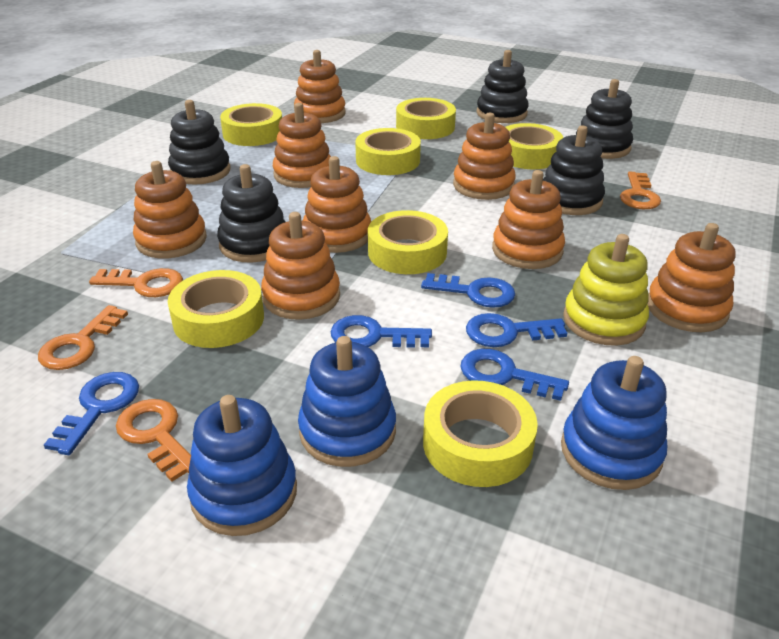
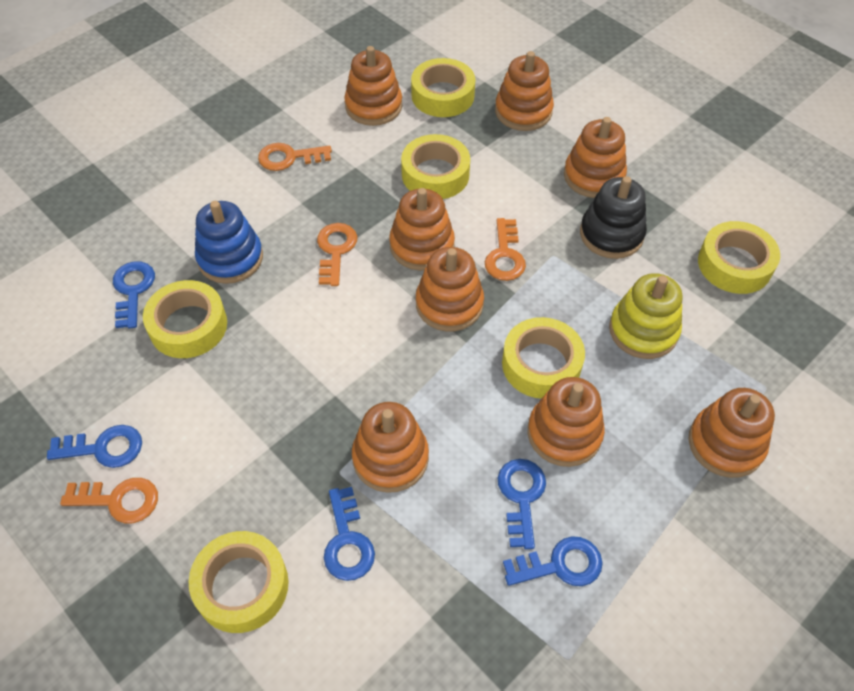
black stacking toy: 5 -> 1
blue stacking toy: 3 -> 1
yellow tape: 7 -> 6

